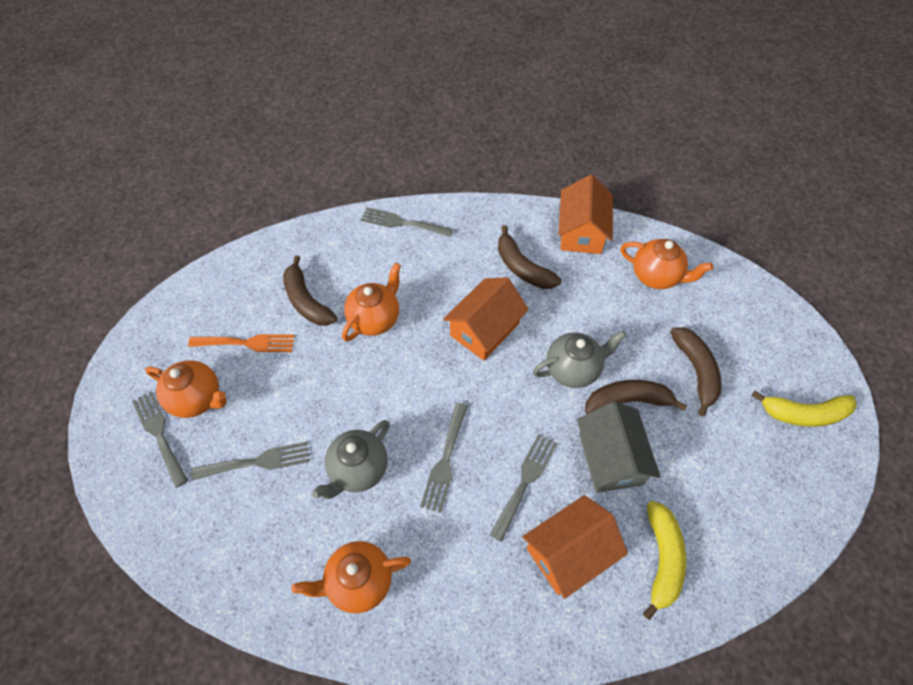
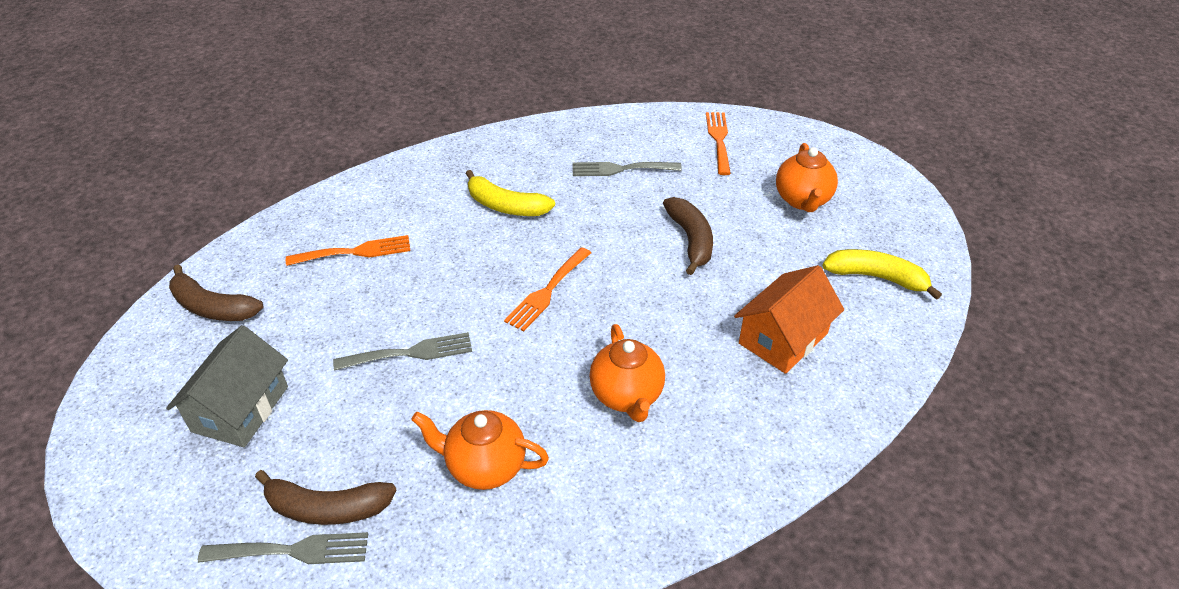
brown banana: 4 -> 3
grey fork: 5 -> 3
grey teapot: 2 -> 0
orange fork: 1 -> 3
orange house: 3 -> 1
orange teapot: 4 -> 3

